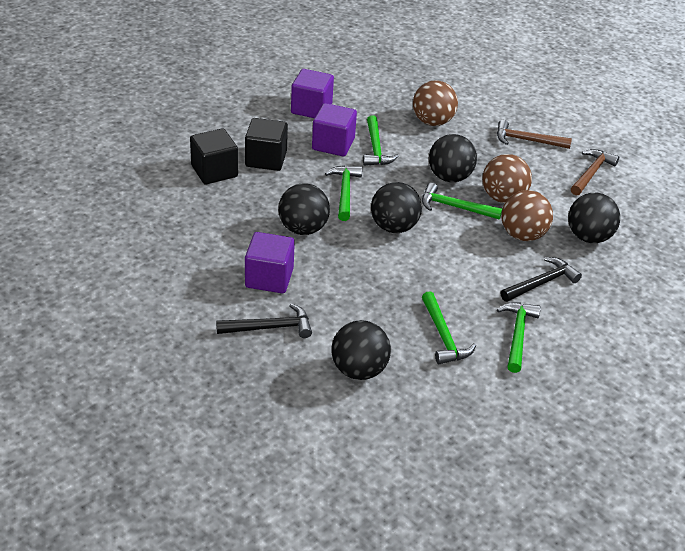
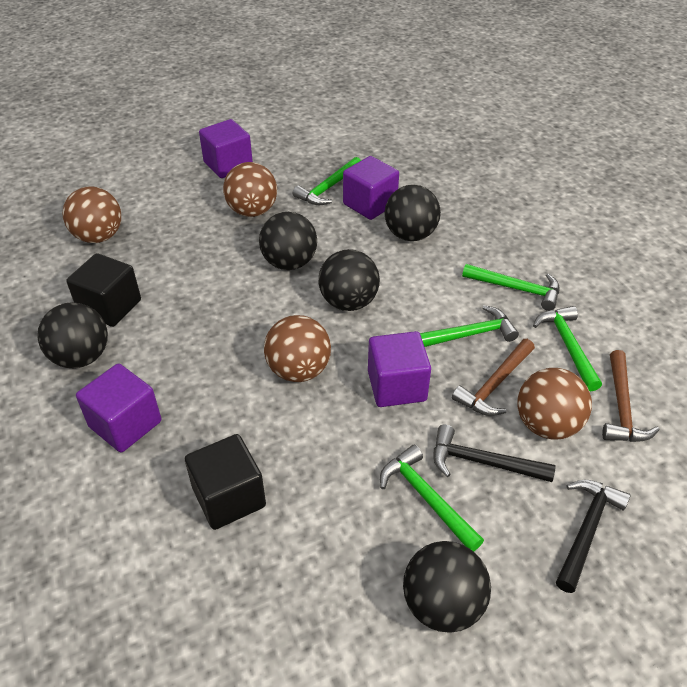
brown ball: 3 -> 4
purple cube: 3 -> 4

